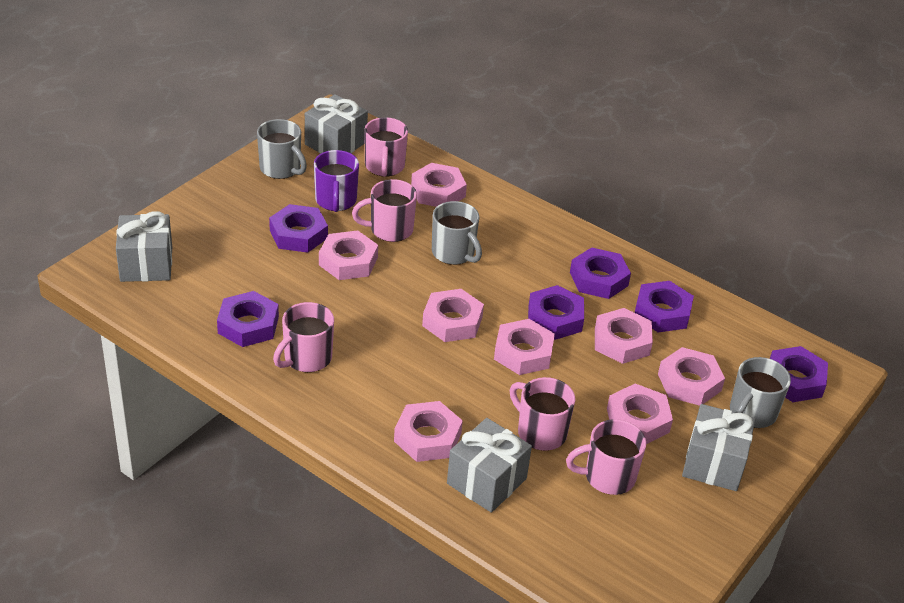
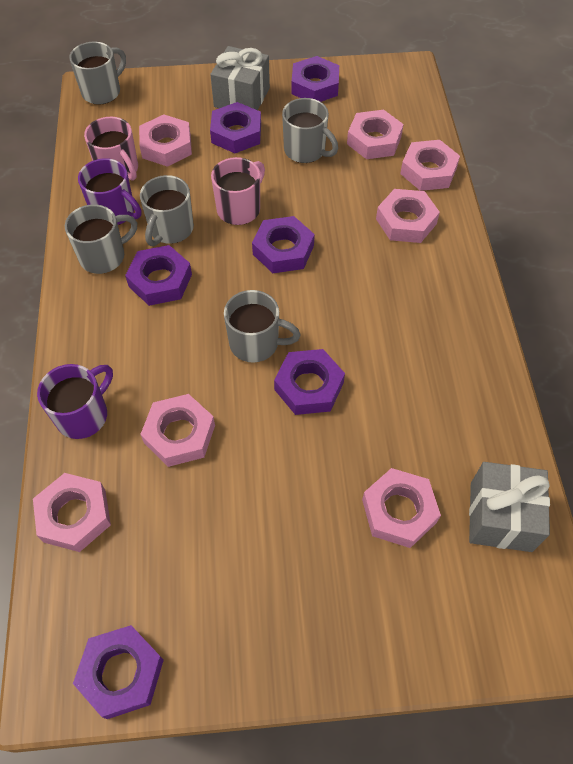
grey gift: 4 -> 2
grey mug: 3 -> 5
pink mug: 5 -> 2
pink nut: 8 -> 7
purple mug: 1 -> 2

